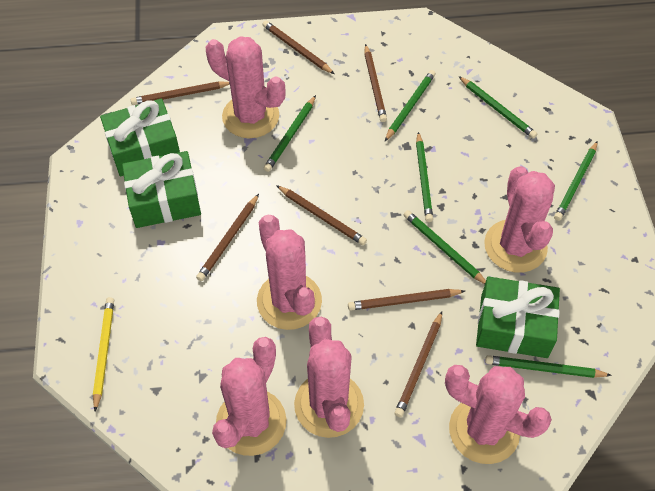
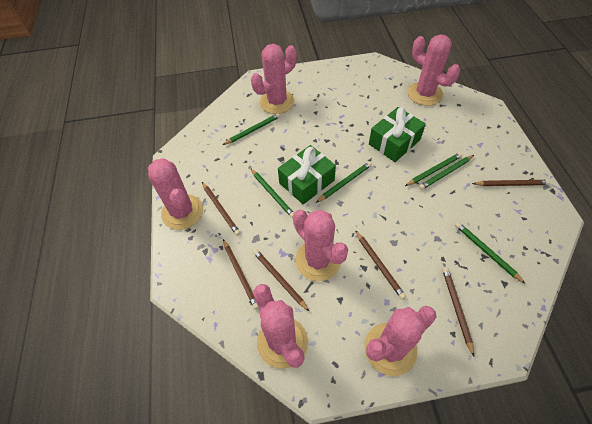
brown pencil: 7 -> 6
green gift: 3 -> 2
green pencil: 7 -> 6
yellow pencil: 1 -> 0

